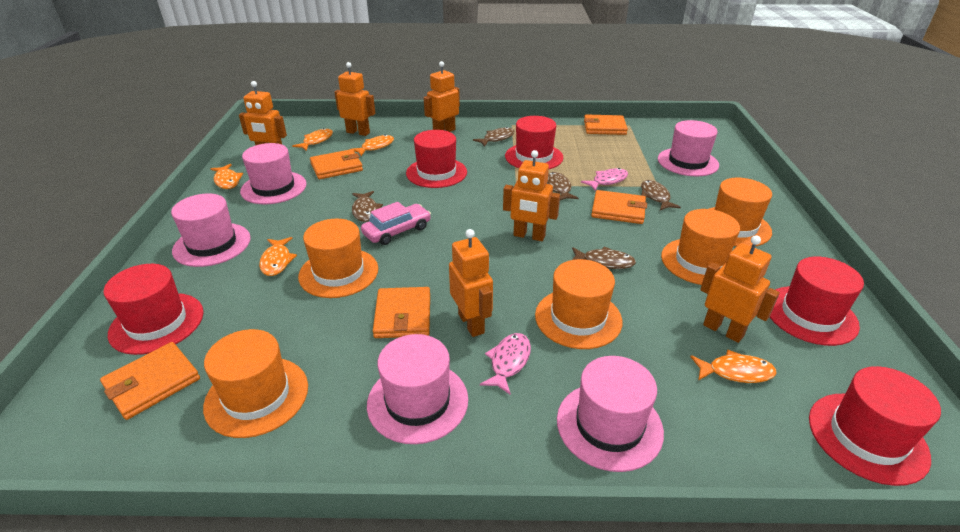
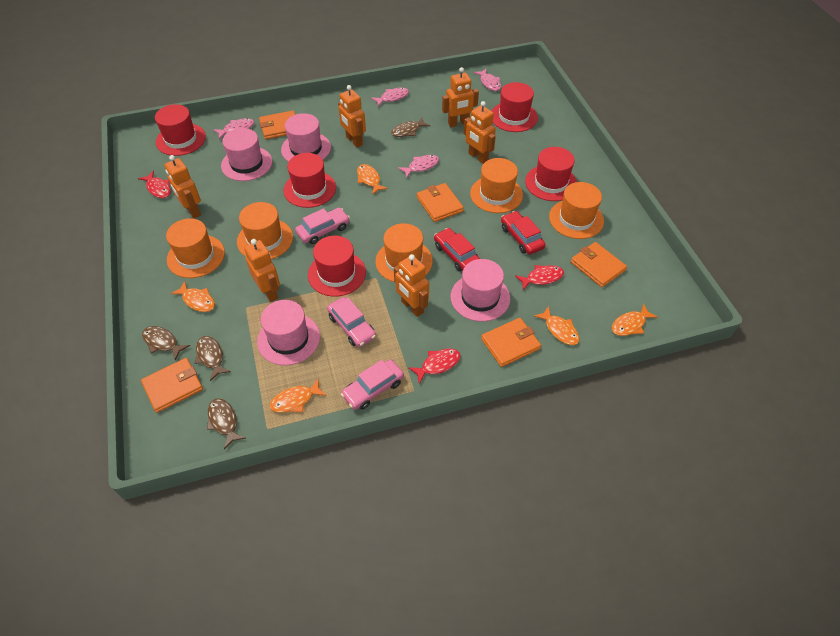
brown fish: 5 -> 4
pink car: 1 -> 3
pink fish: 2 -> 4
pink hat: 5 -> 4
red car: 0 -> 2
red fish: 0 -> 3

